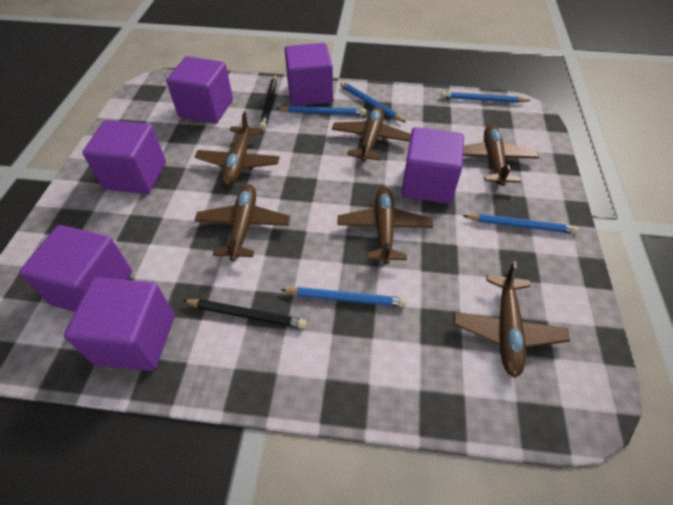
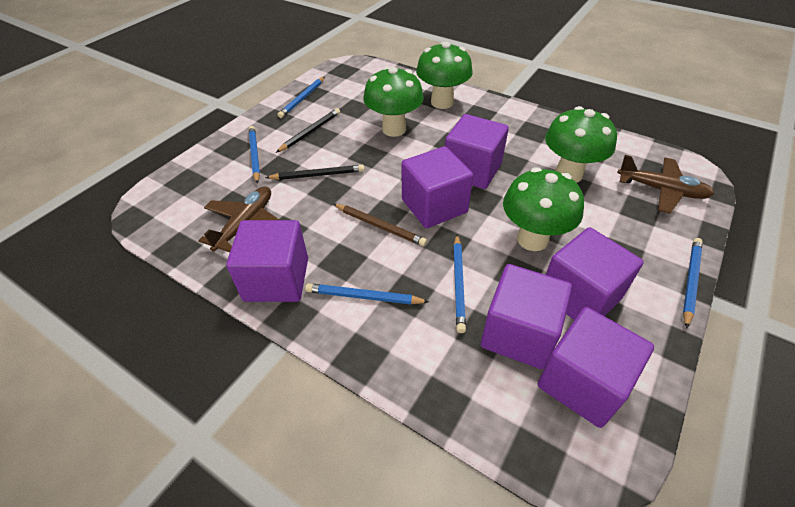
brown pencil: 0 -> 1
brown plane: 6 -> 2
green mushroom: 0 -> 4

